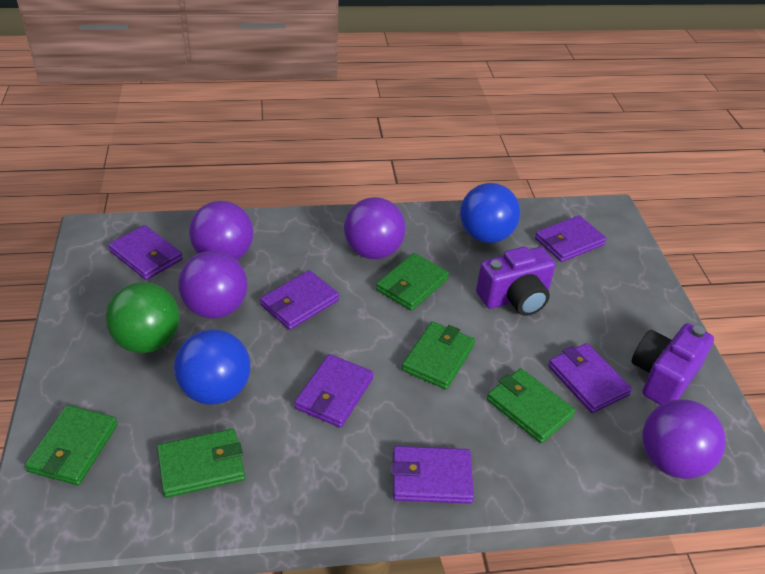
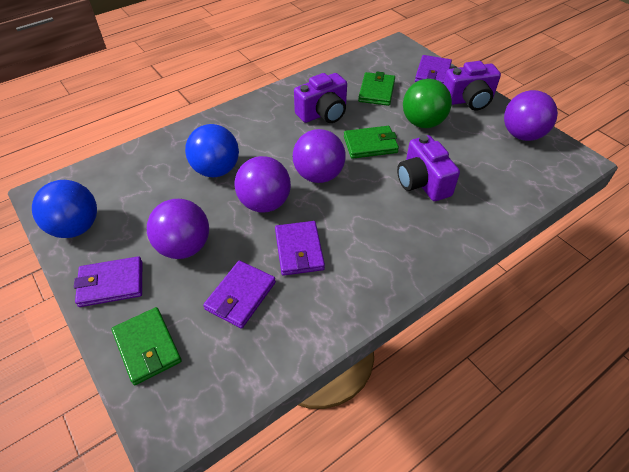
green wallet: 5 -> 3
purple camera: 2 -> 3
purple wallet: 6 -> 4

